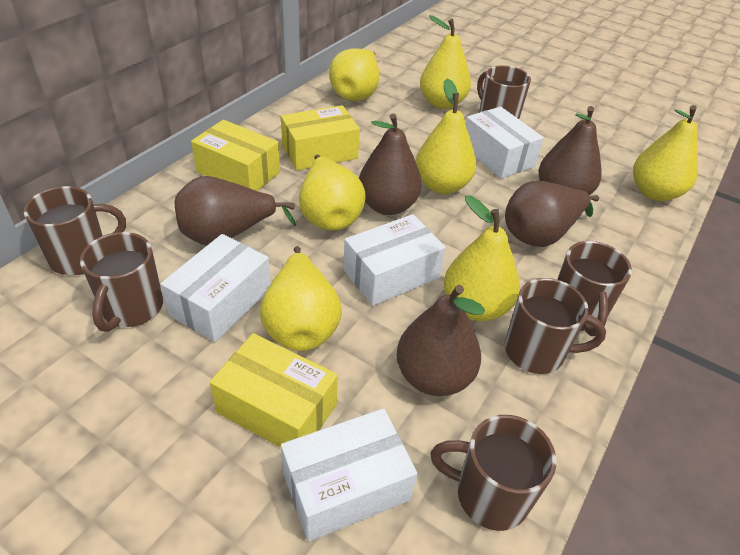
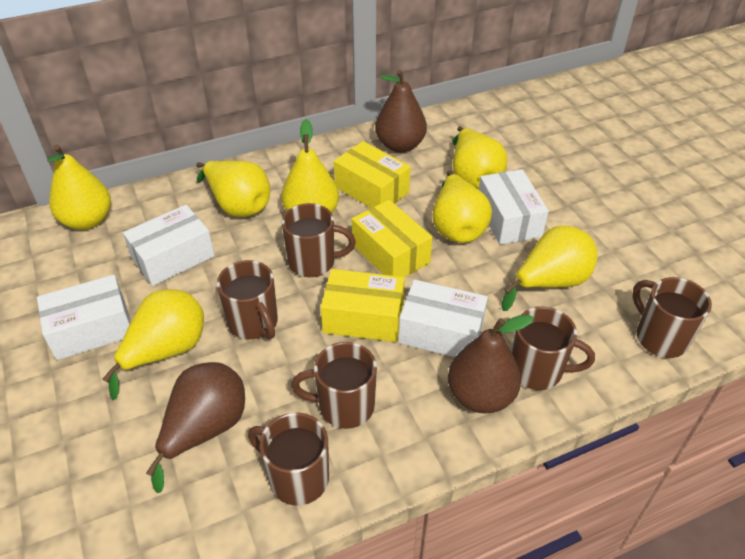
brown pear: 5 -> 3

